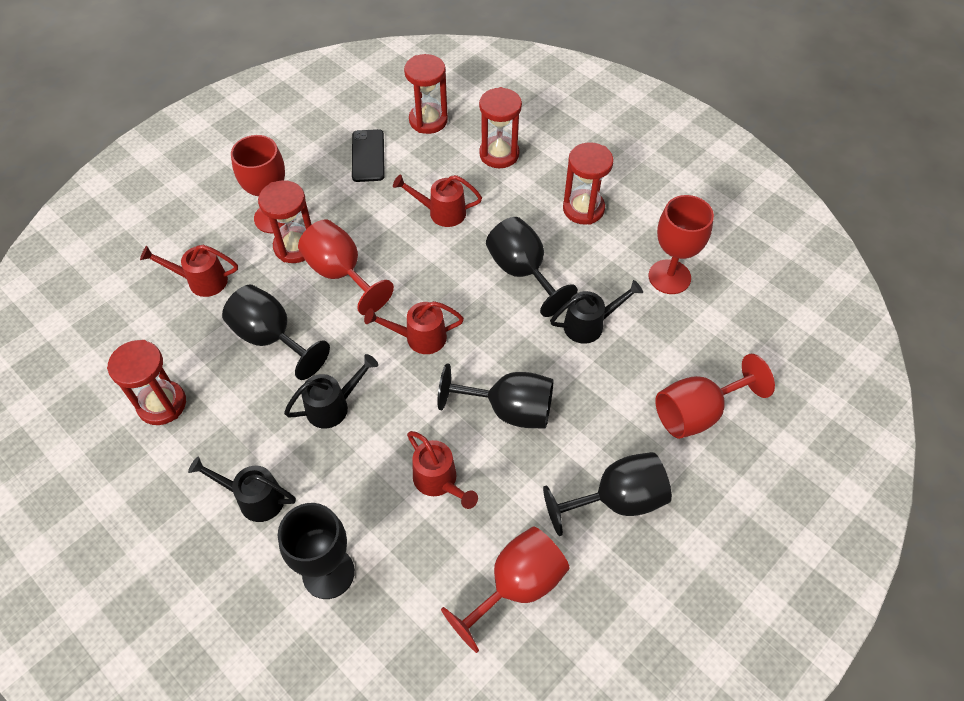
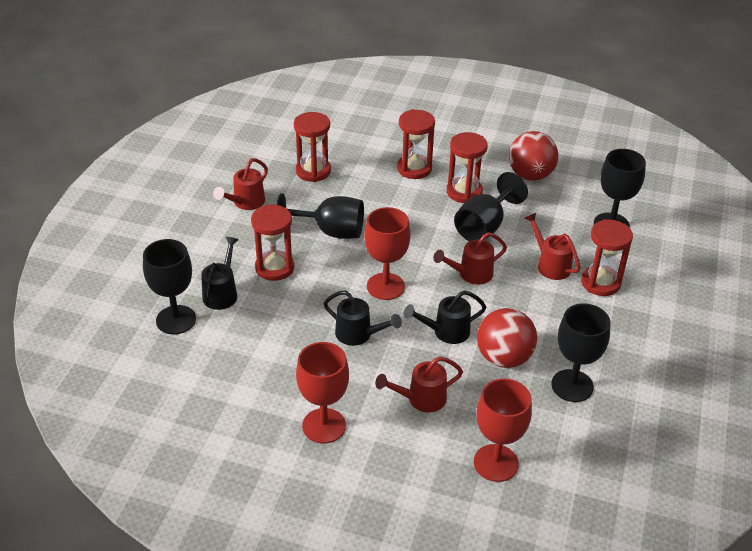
black phone: 1 -> 0
red ball: 0 -> 2
red goblet: 5 -> 3

